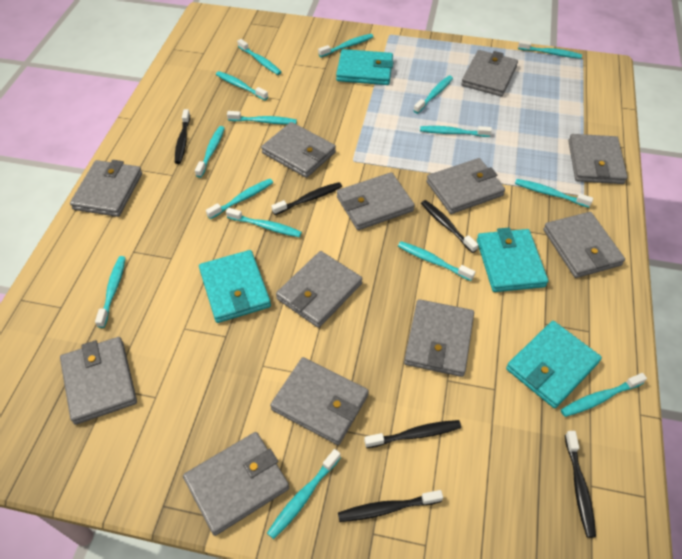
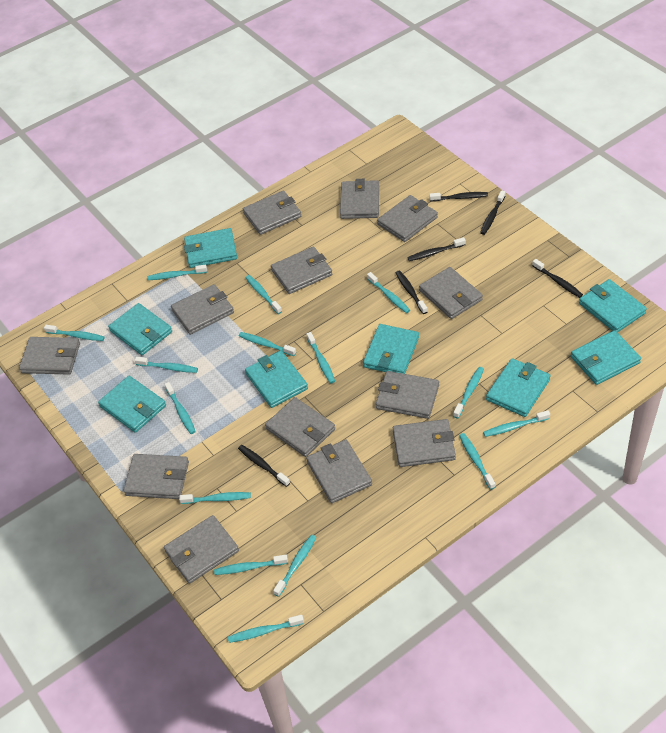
grey wallet: 12 -> 13
turquoise wallet: 4 -> 8

